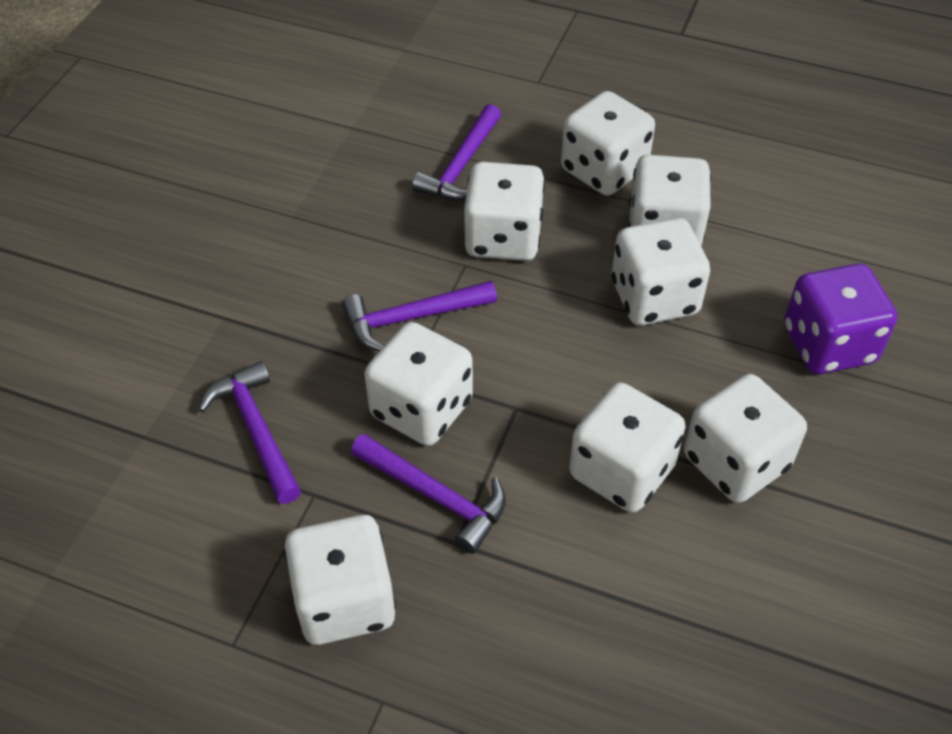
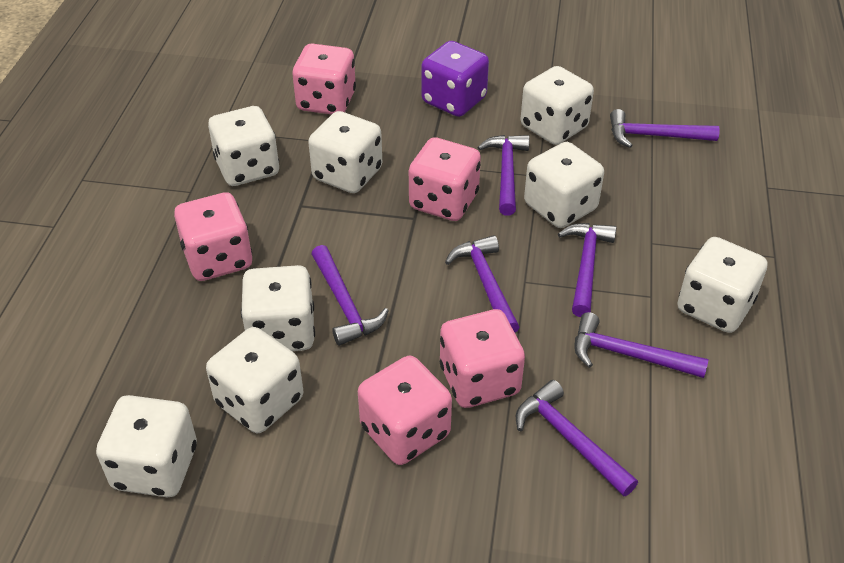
pink dice: 0 -> 5
purple hammer: 4 -> 7

